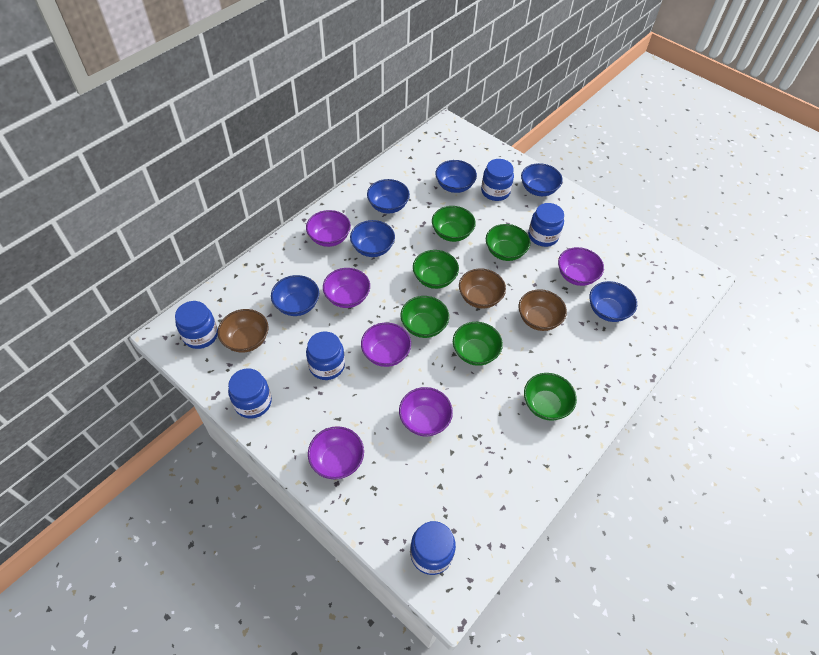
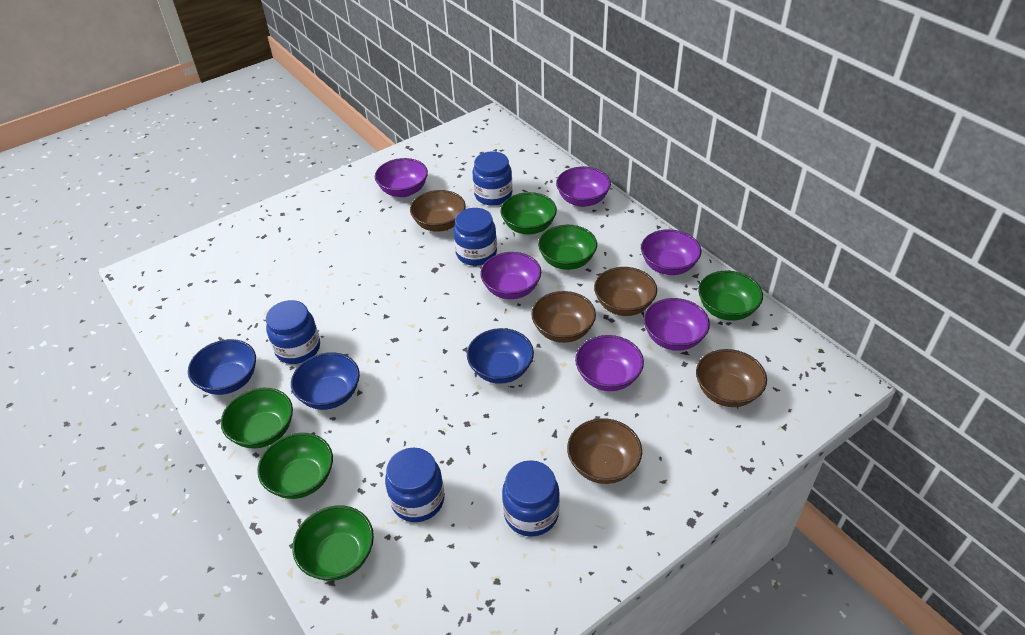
blue bowl: 6 -> 3
blue jar: 6 -> 5
brown bowl: 3 -> 5

